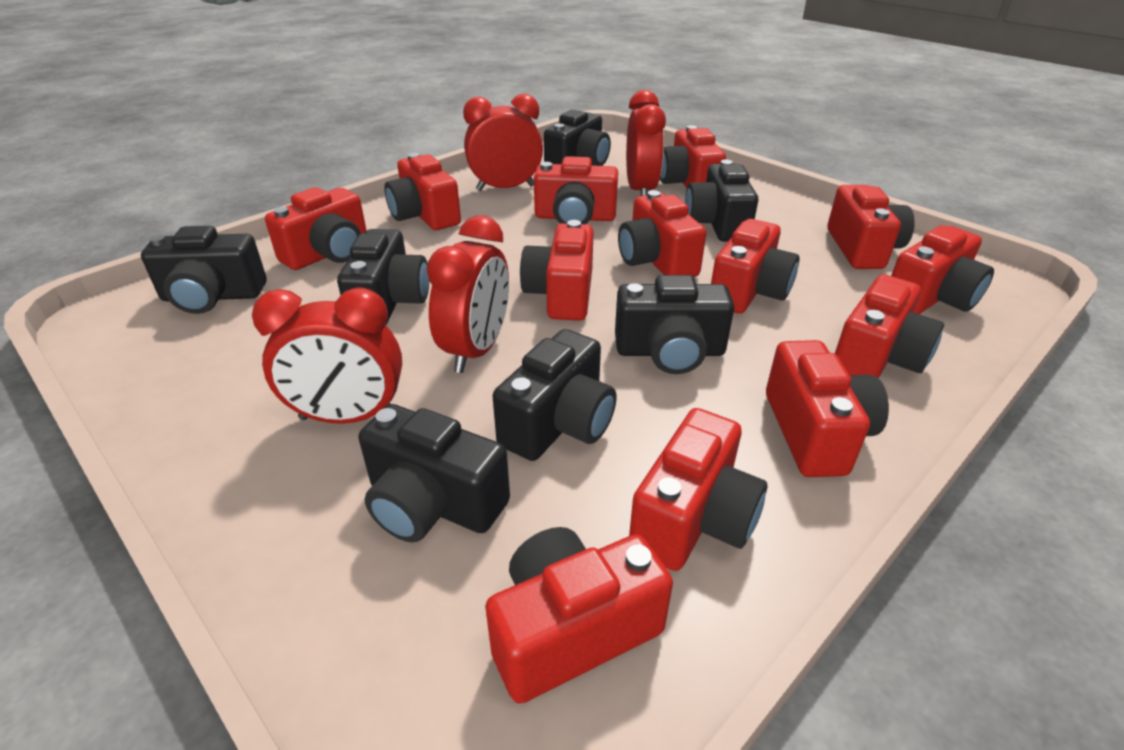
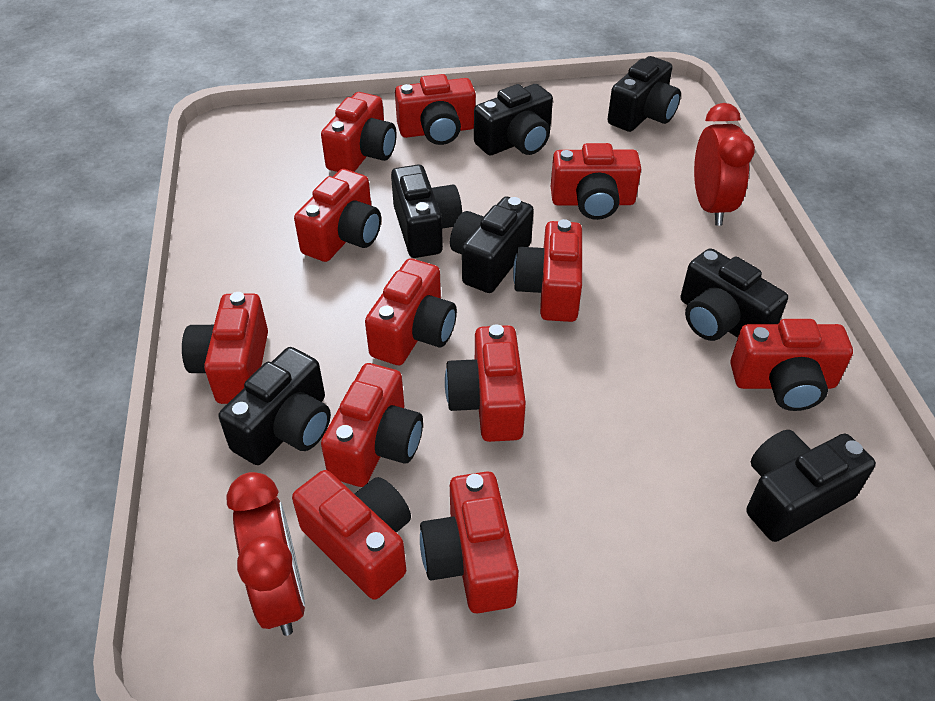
red camera: 13 -> 12
red clock: 4 -> 2

